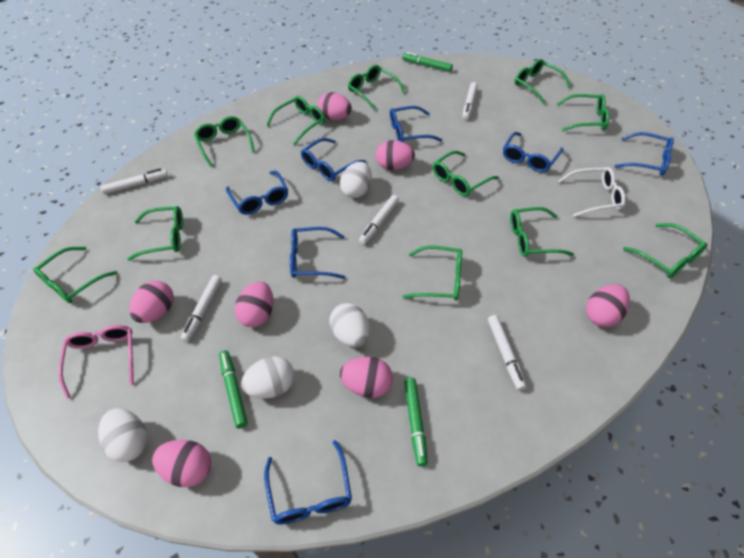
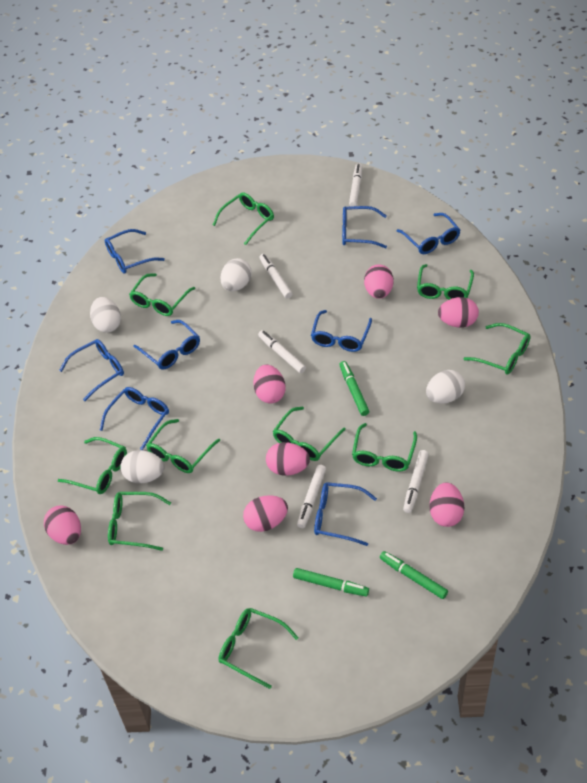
blue glasses: 7 -> 8
green glasses: 11 -> 10
pink glasses: 1 -> 0
white glasses: 1 -> 0

